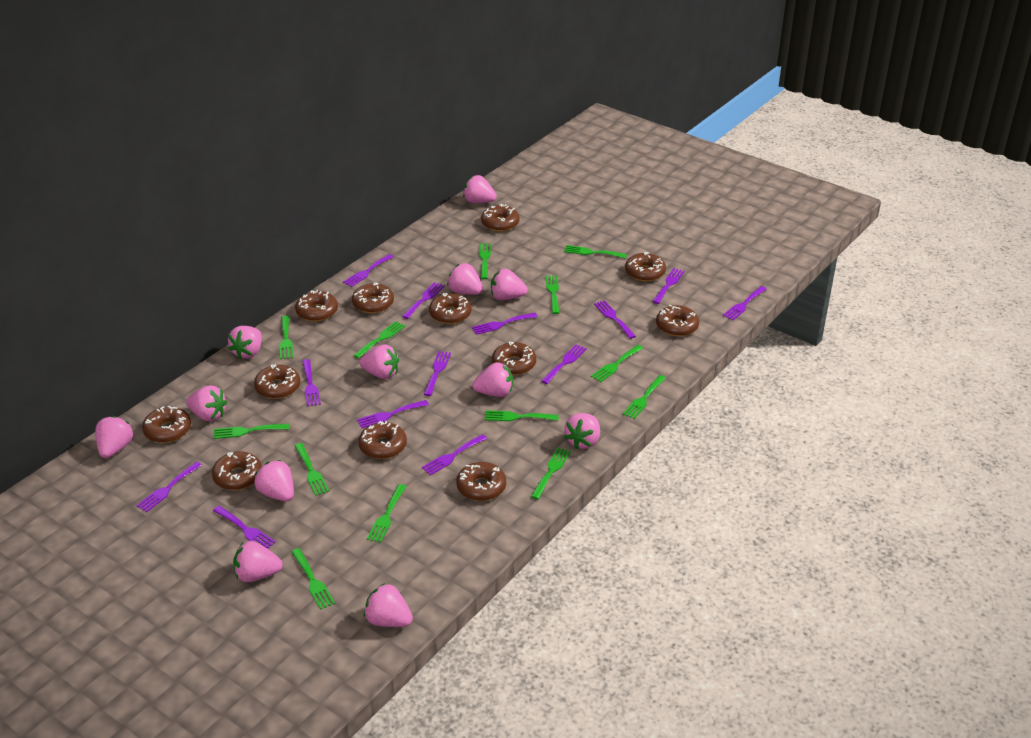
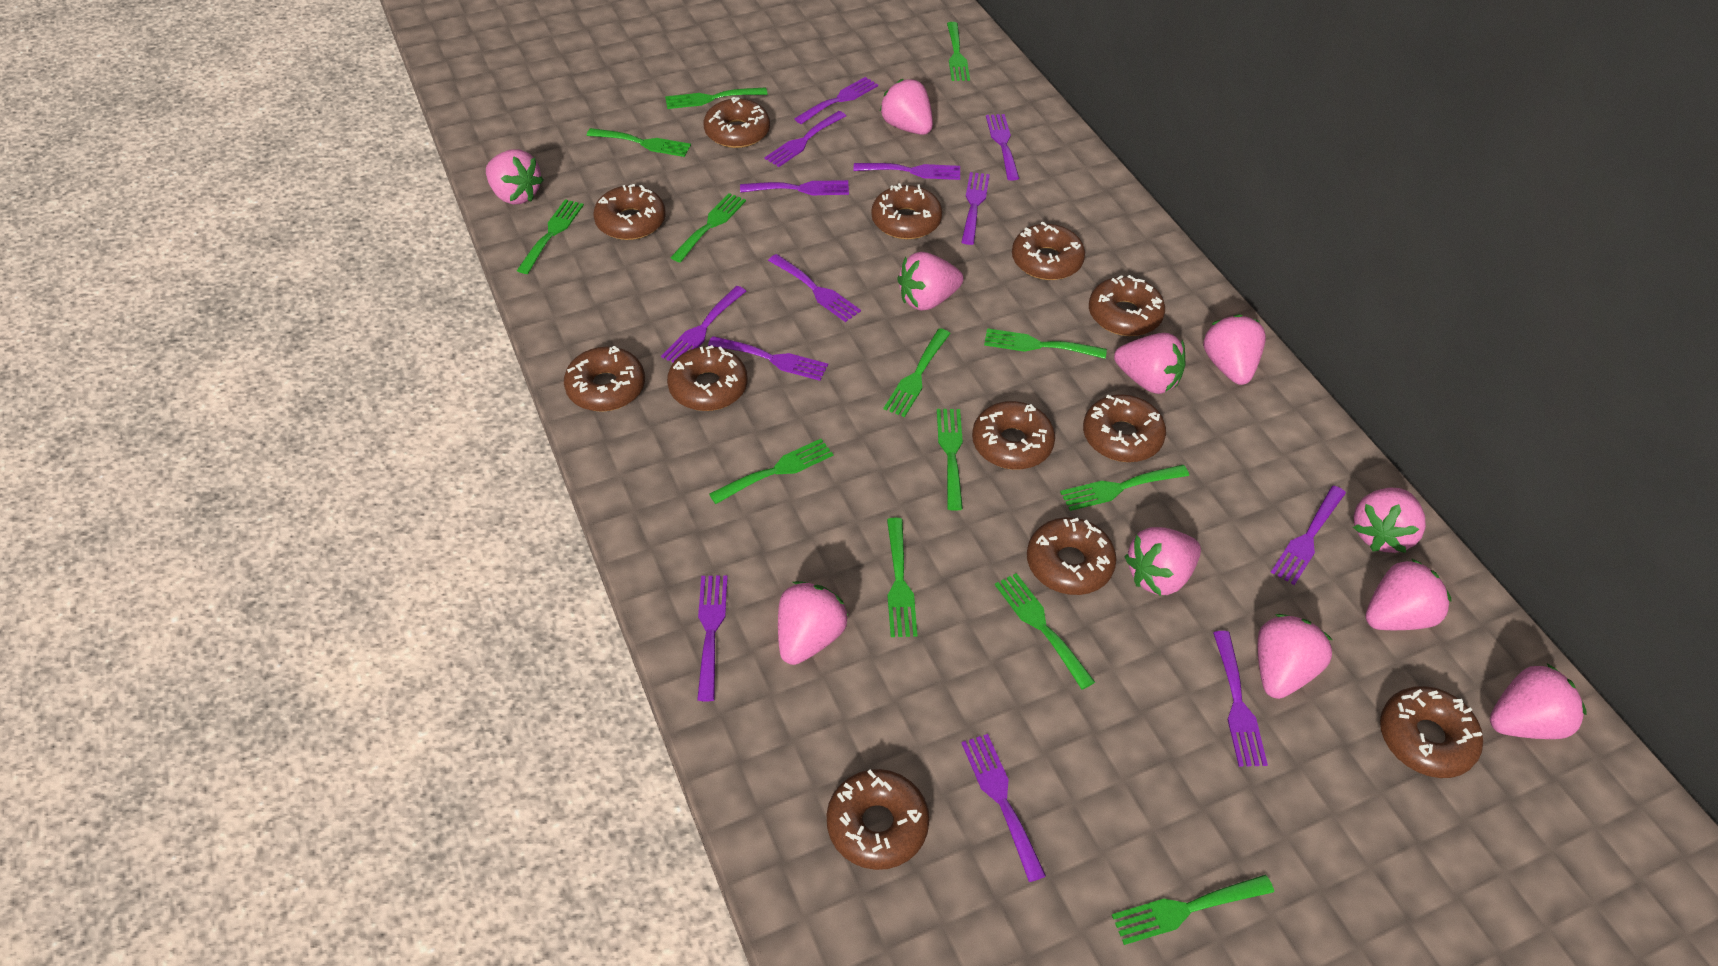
pink strawberry: 12 -> 11

